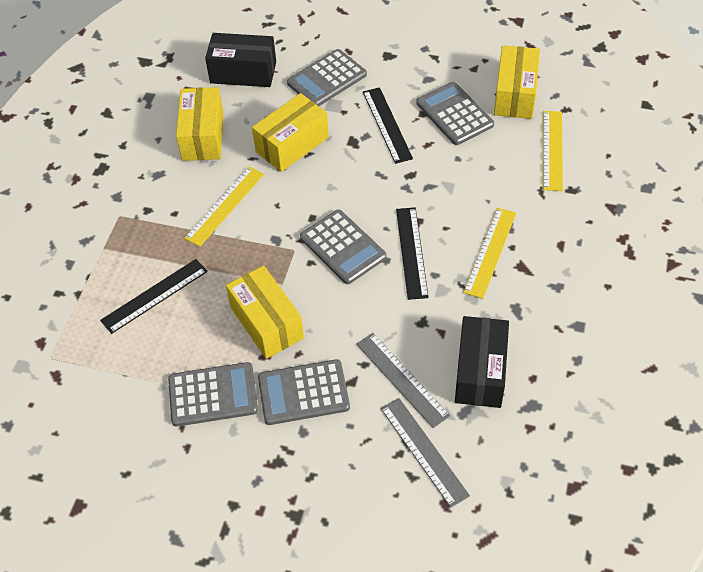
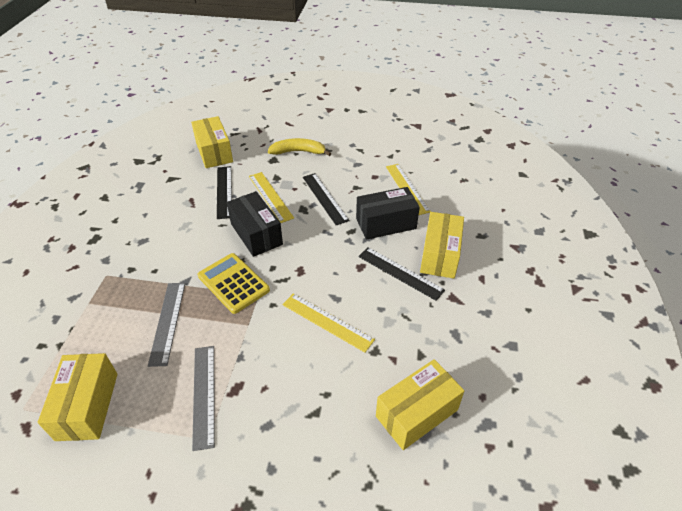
grey calculator: 5 -> 0
yellow banana: 0 -> 1
yellow calculator: 0 -> 1

